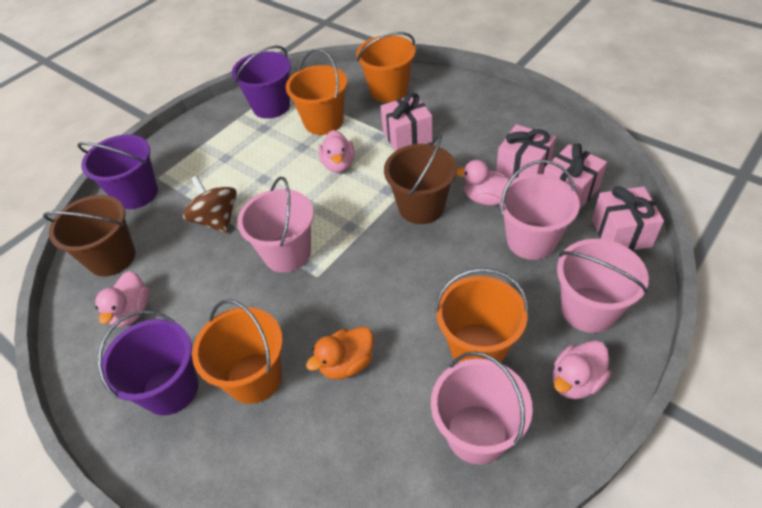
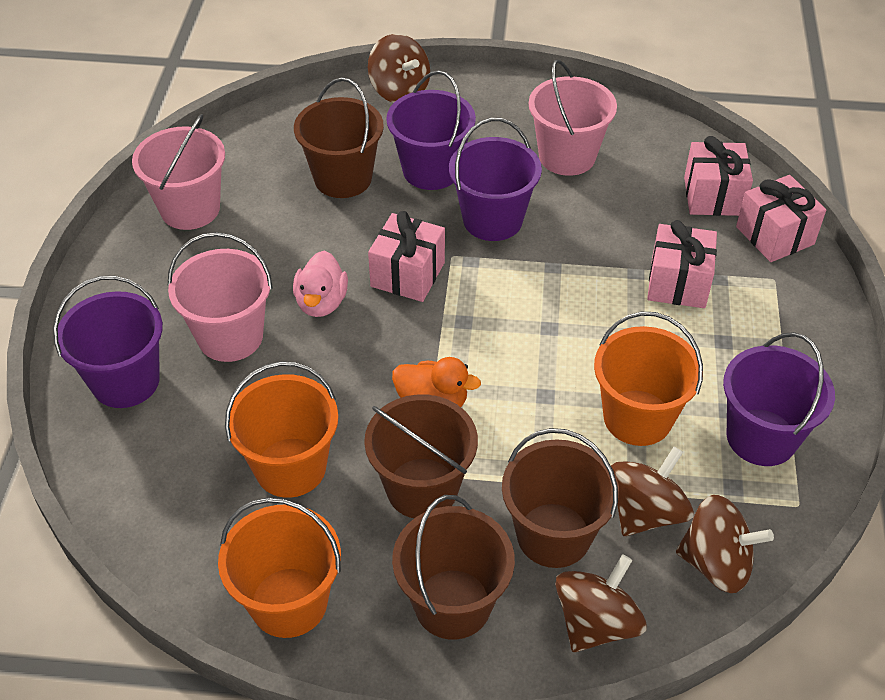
brown bucket: 2 -> 4
brown spinning top: 1 -> 4
orange bucket: 4 -> 3
pink bucket: 4 -> 3
pink duck: 4 -> 1
purple bucket: 3 -> 4

